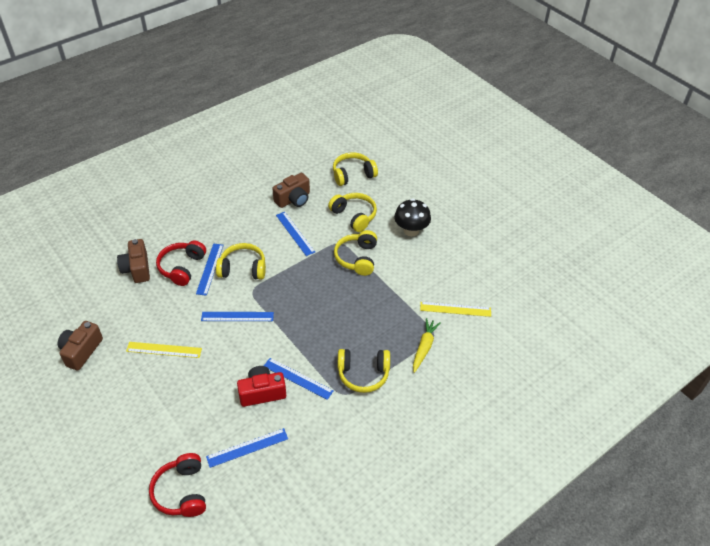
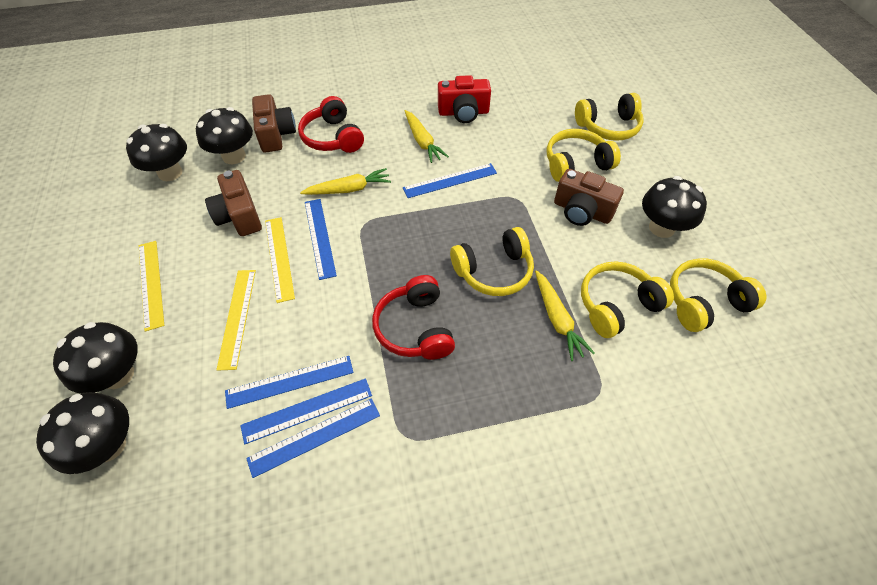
black mushroom: 1 -> 5
yellow carrot: 1 -> 3
yellow ruler: 2 -> 3

